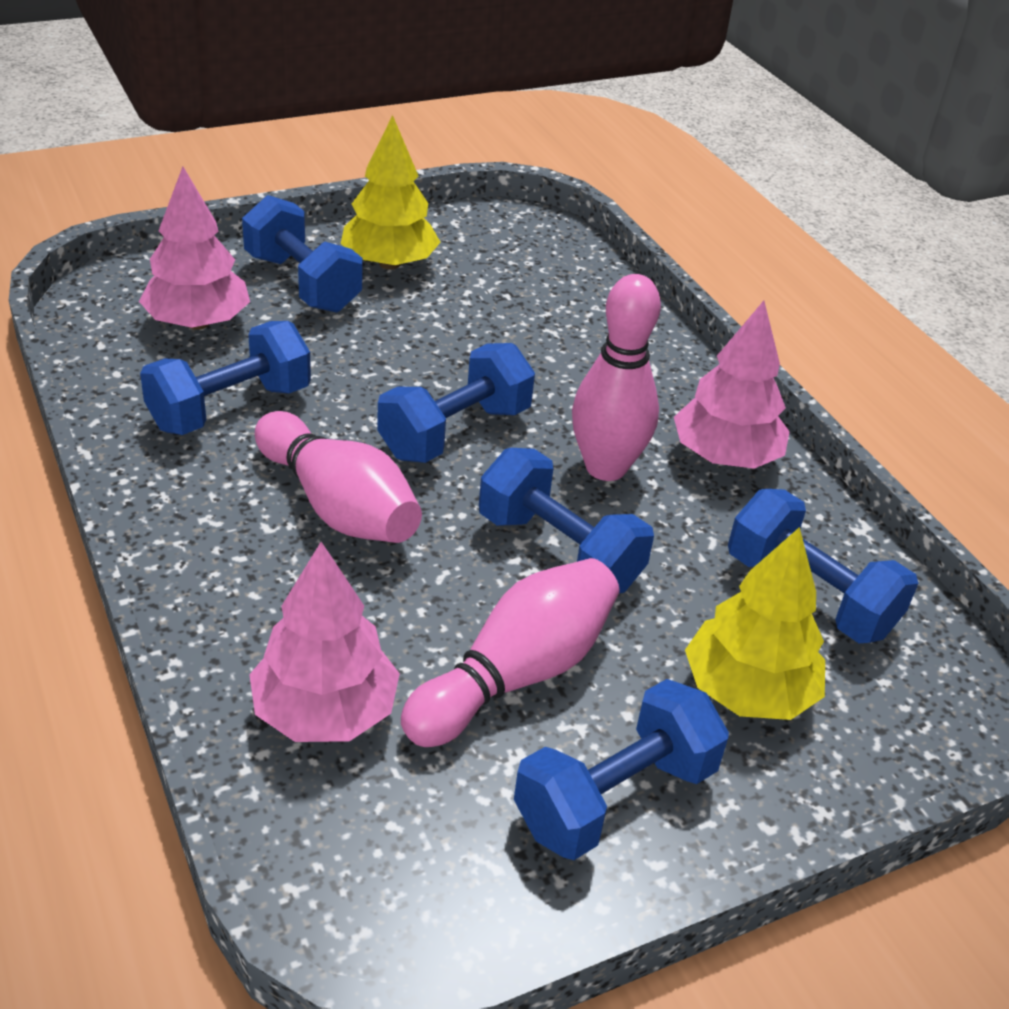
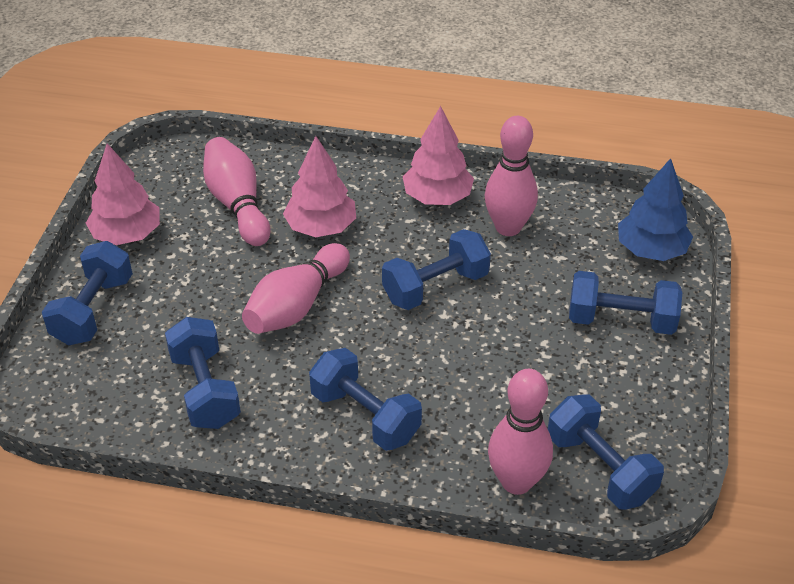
blue tree: 0 -> 1
pink bowling pin: 3 -> 4
yellow tree: 2 -> 0

